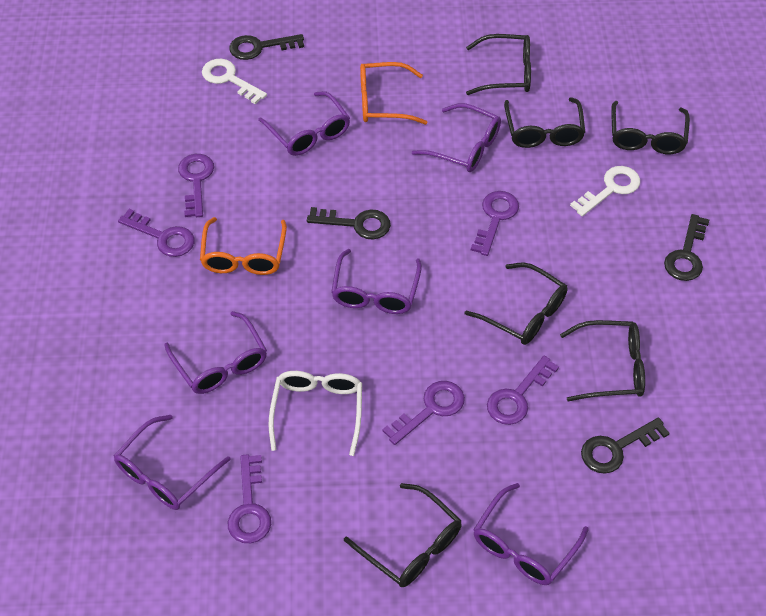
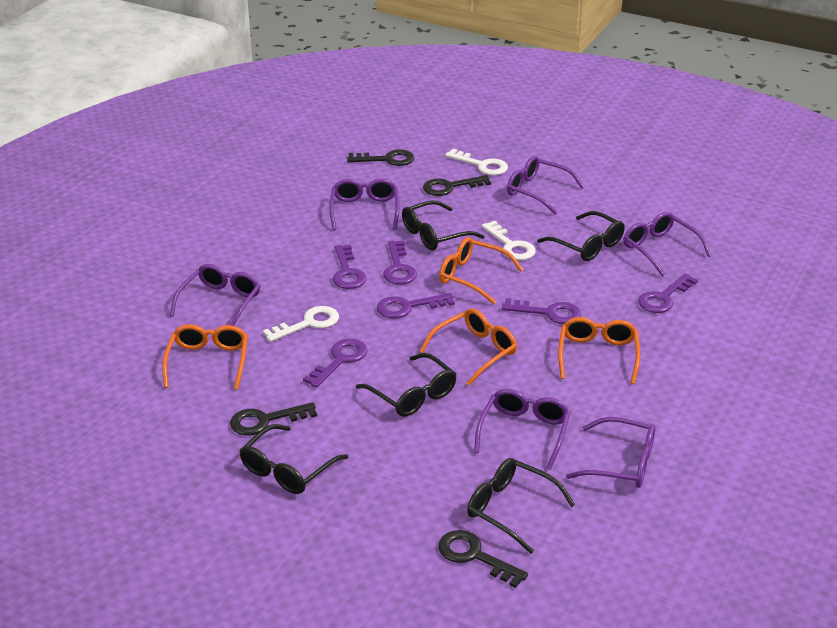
black glasses: 6 -> 5
orange glasses: 2 -> 4
white glasses: 1 -> 0
white key: 2 -> 3

